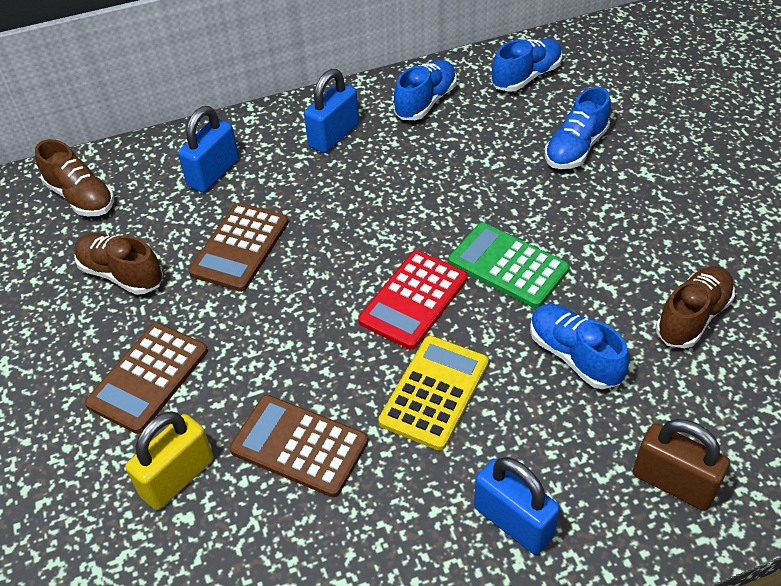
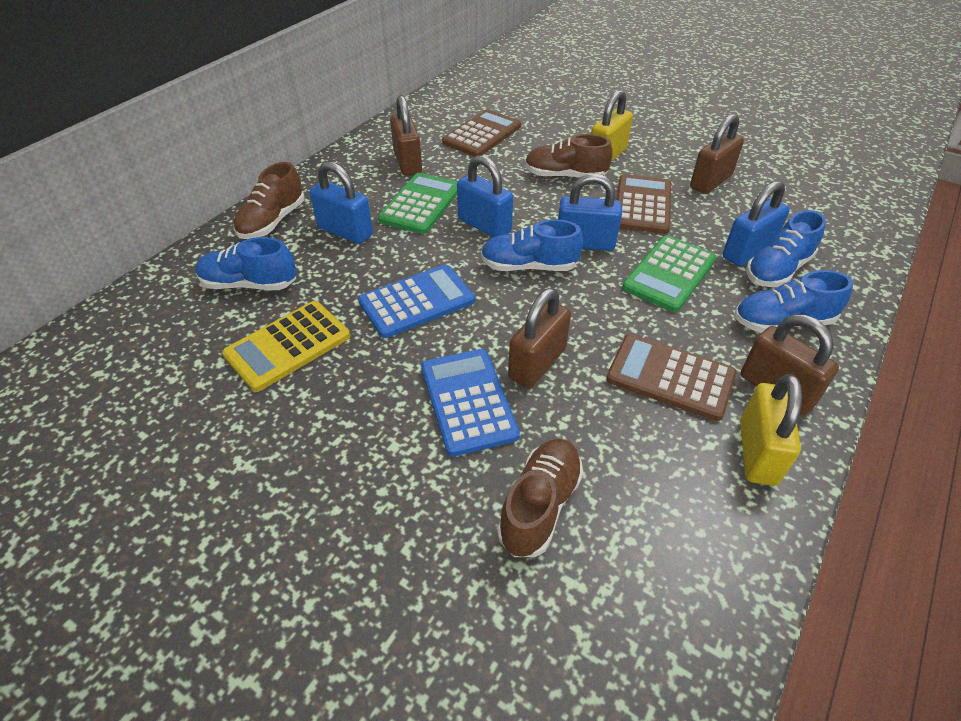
blue calculator: 0 -> 2
blue padlock: 3 -> 4
brown padlock: 1 -> 4
green calculator: 1 -> 2
red calculator: 1 -> 0
yellow padlock: 1 -> 2

